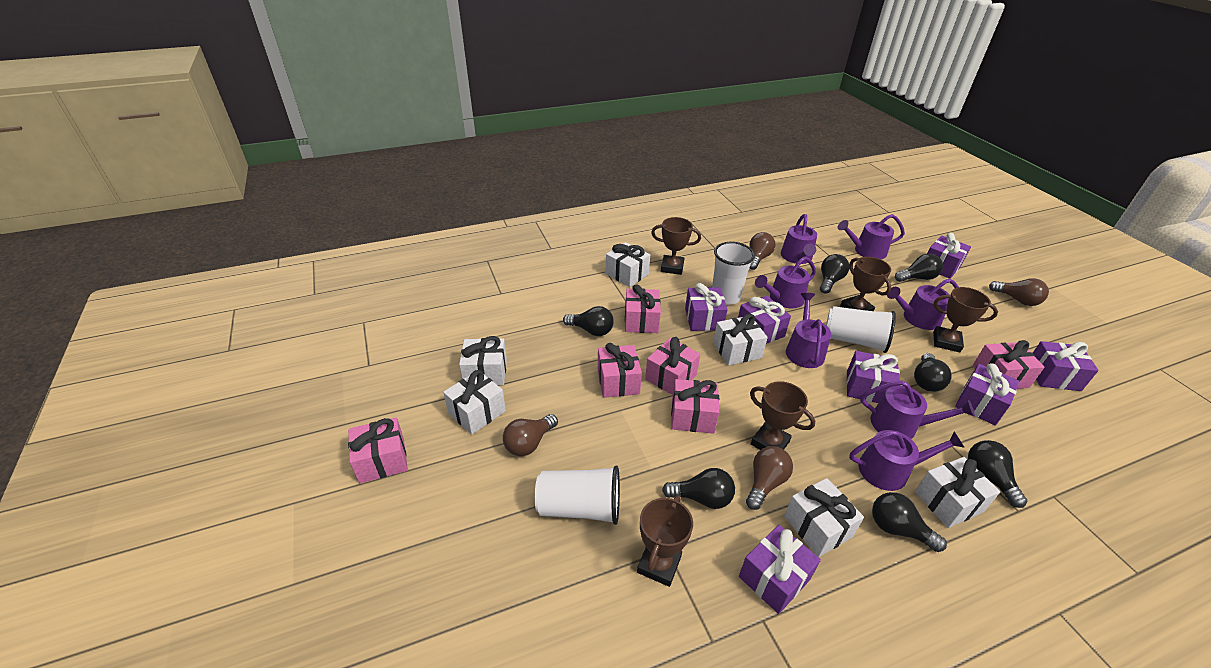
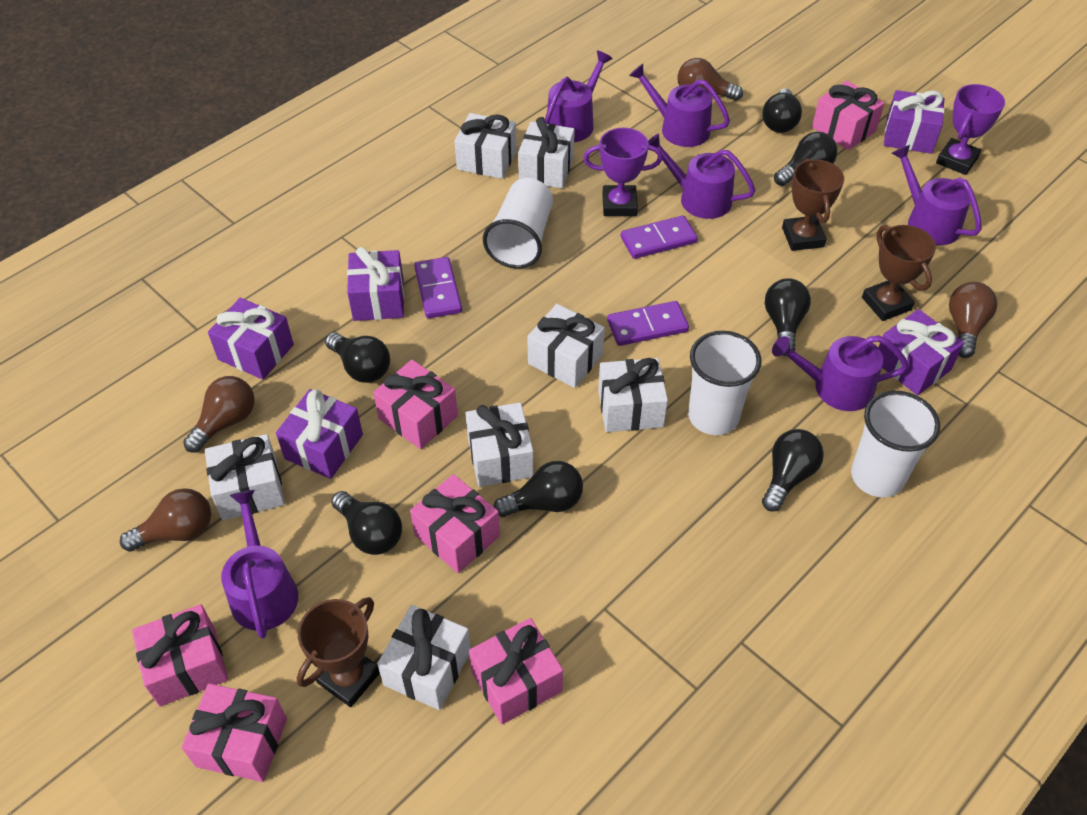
brown trophy: 5 -> 3
purple domino: 0 -> 3
purple gift: 7 -> 5
purple trophy: 0 -> 2
purple watering can: 7 -> 6
white gift: 6 -> 7

